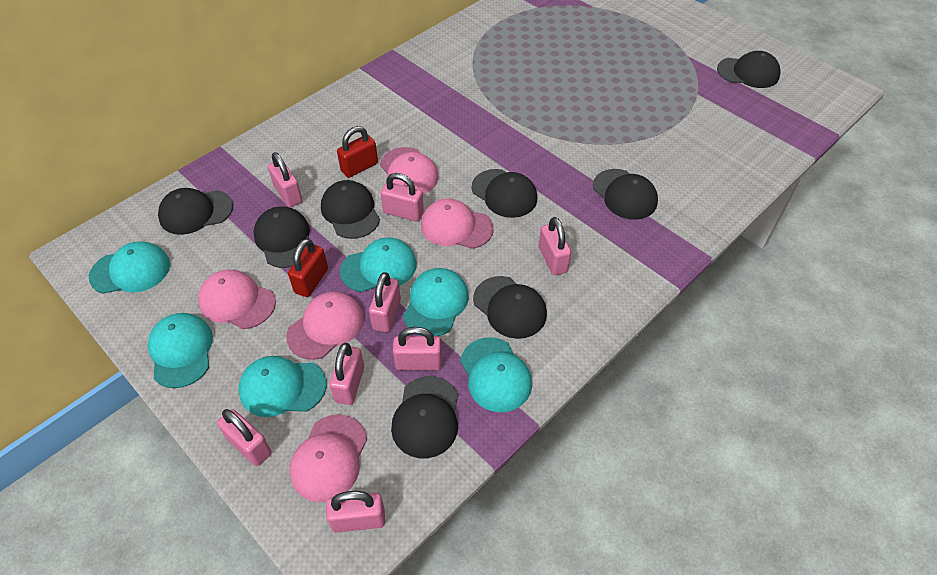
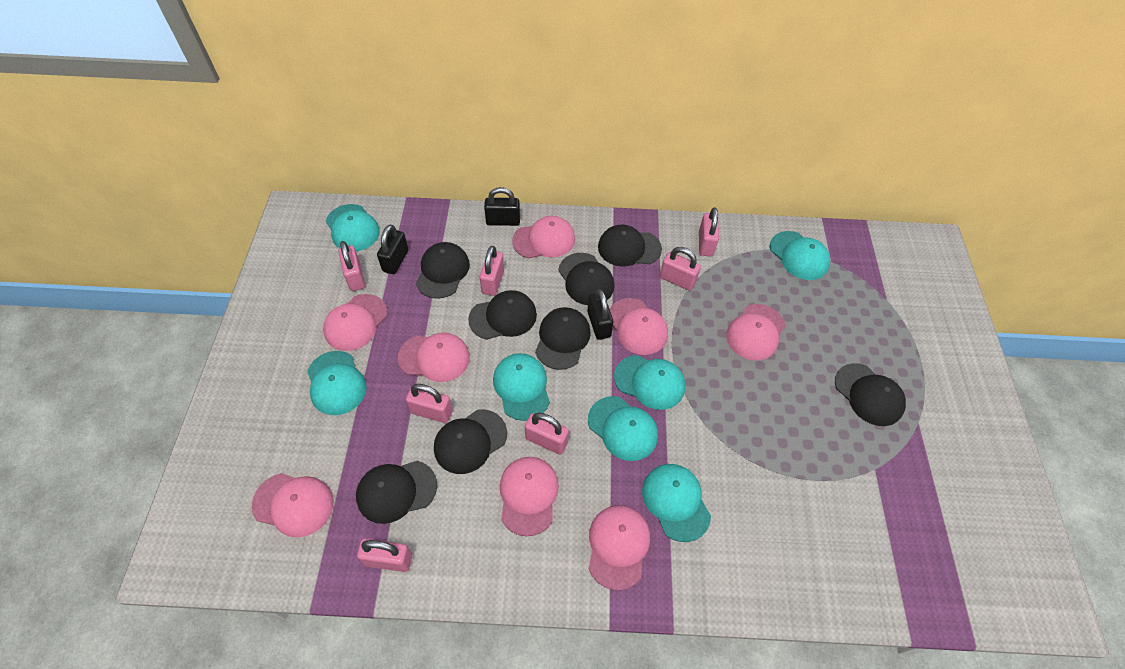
black padlock: 0 -> 3
pink cap: 5 -> 8
pink padlock: 8 -> 7
red padlock: 2 -> 0
turquoise cap: 6 -> 7

